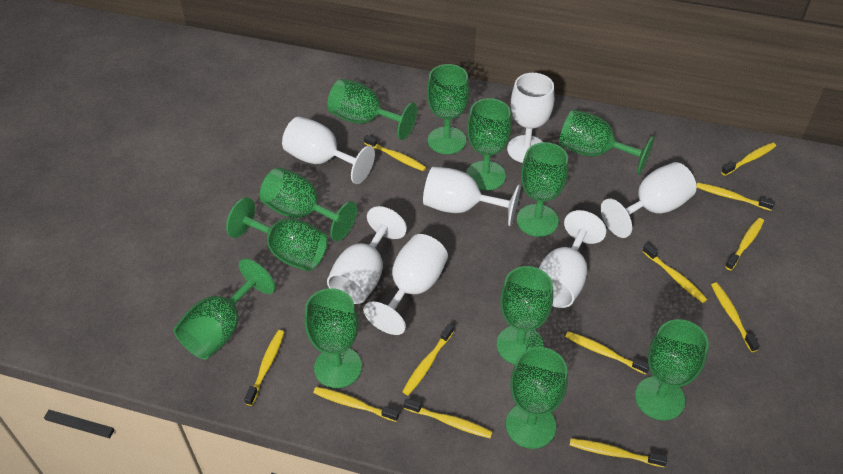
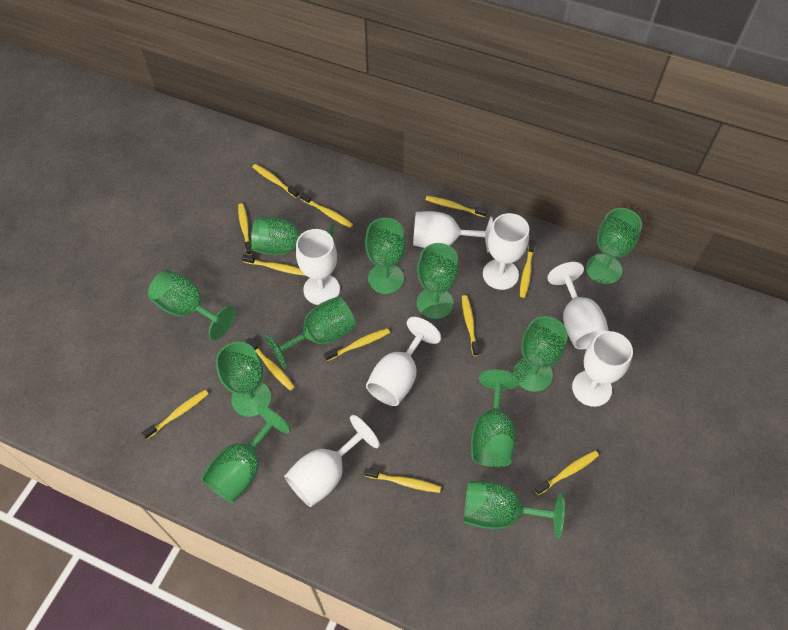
green goblet: 12 -> 11

